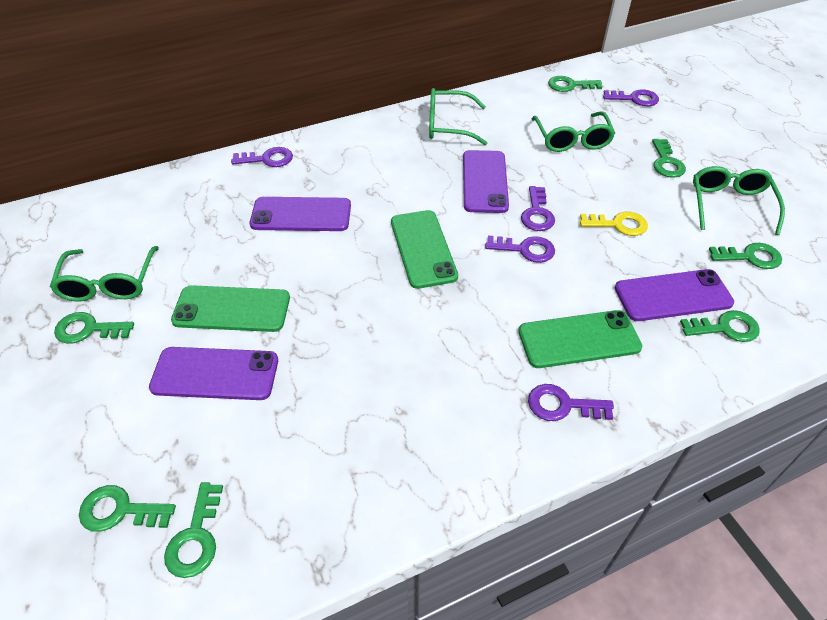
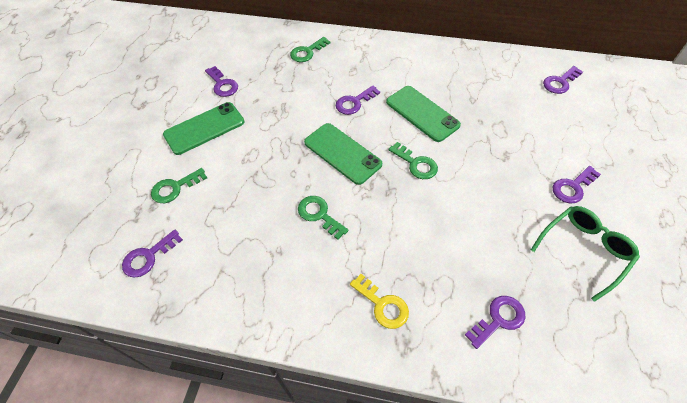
green glasses: 4 -> 1
green key: 7 -> 4
purple key: 5 -> 6
purple phone: 4 -> 0

